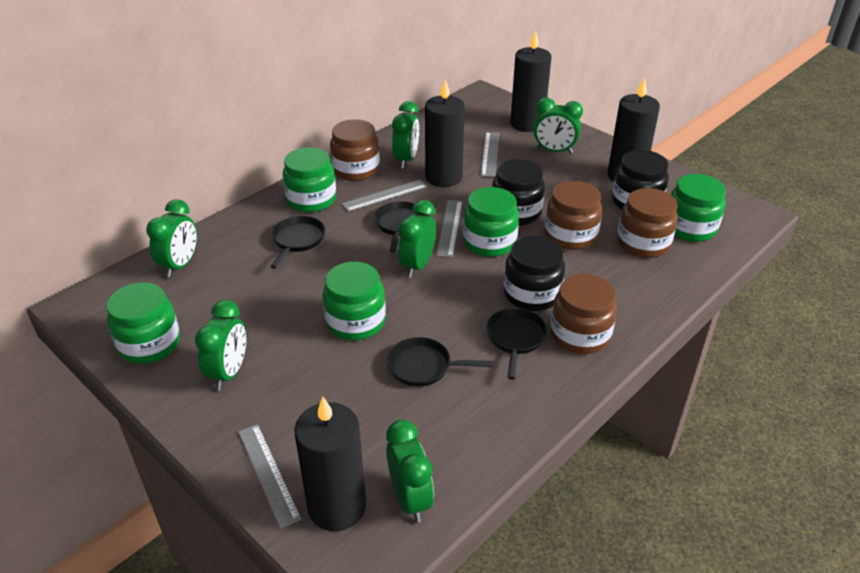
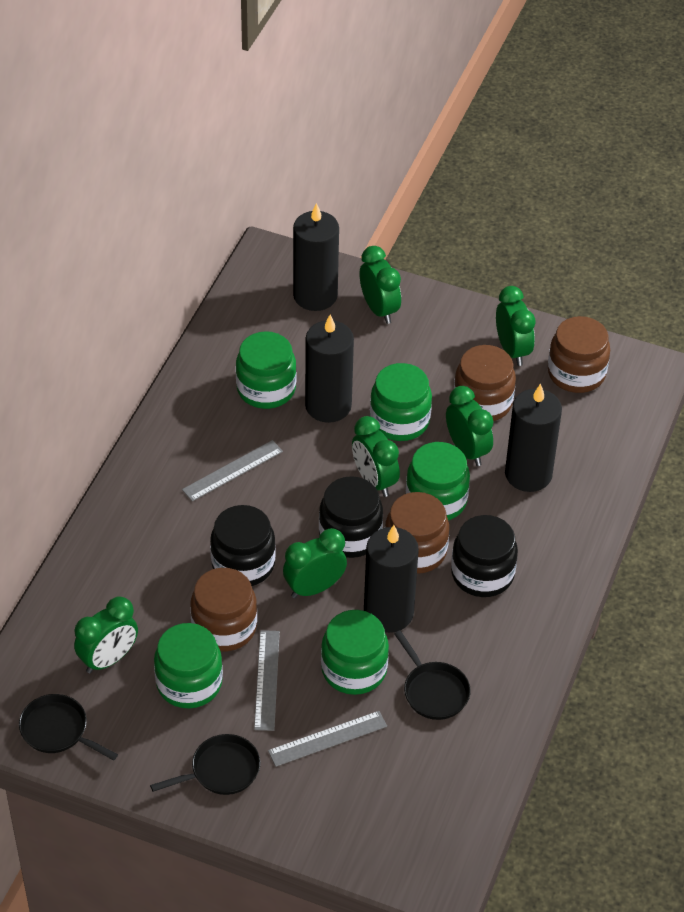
black pan: 4 -> 3
grey ruler: 4 -> 3

